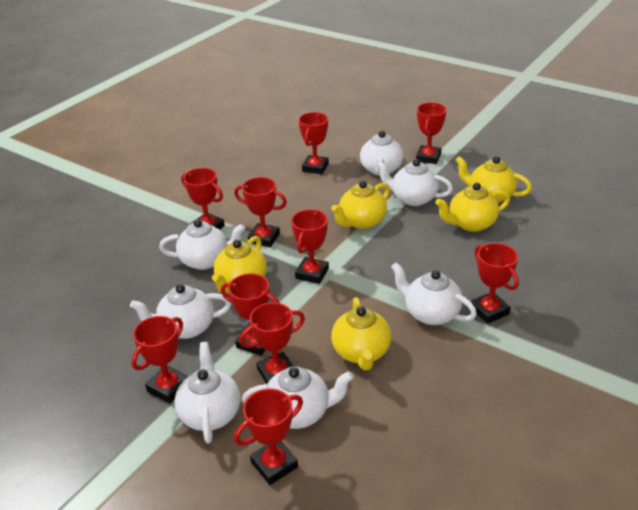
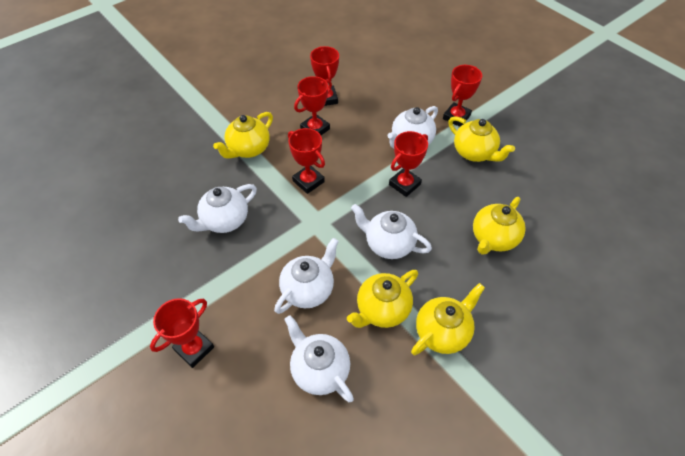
red trophy: 10 -> 6
white teapot: 7 -> 5

